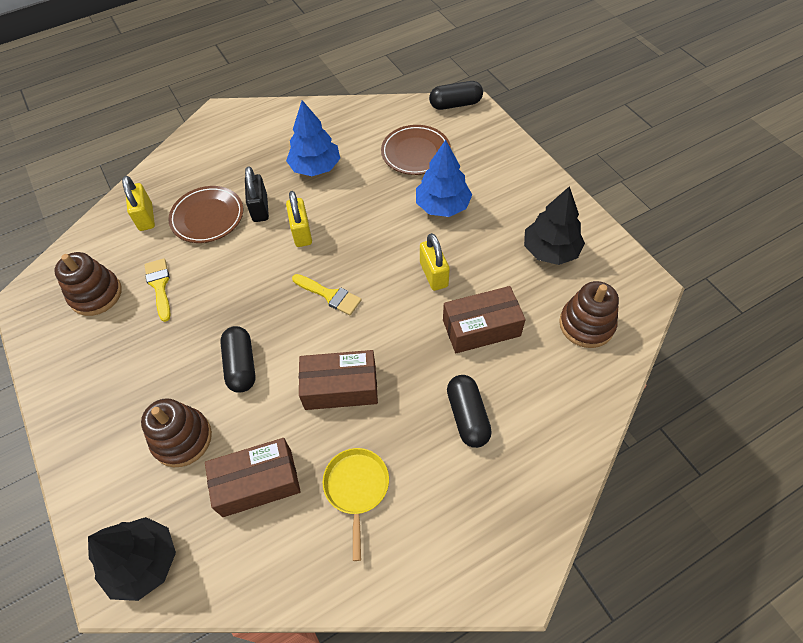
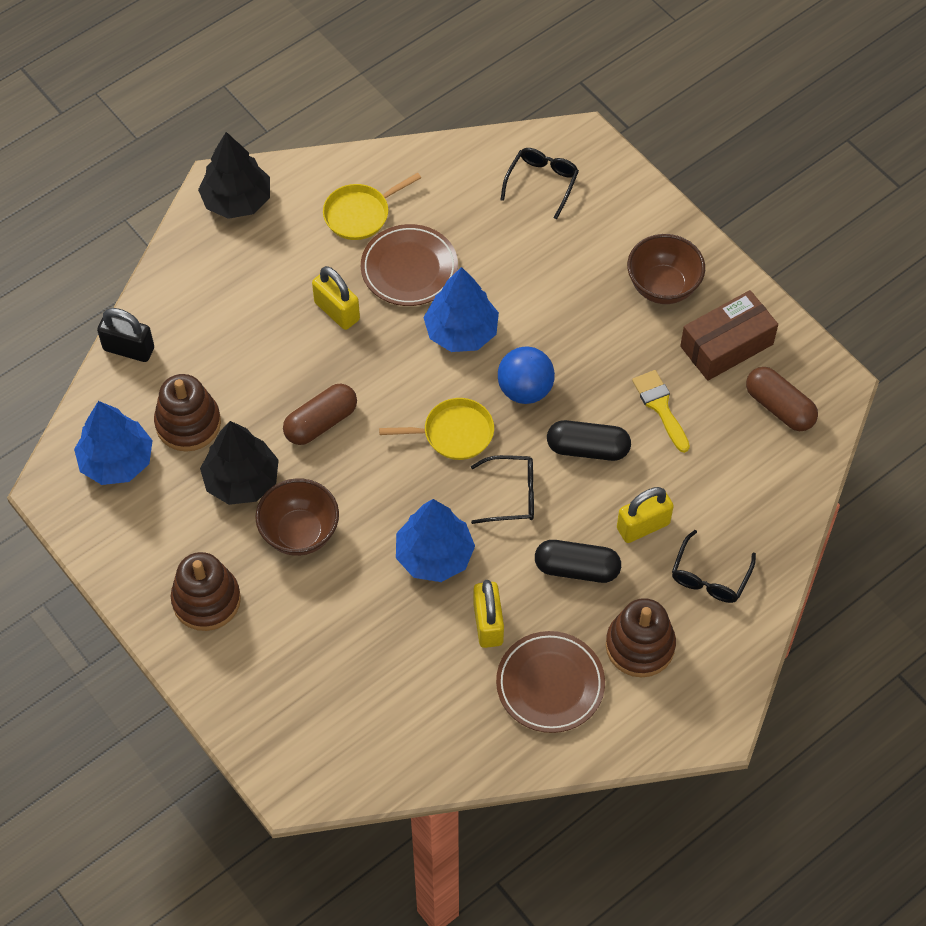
black capsule: 3 -> 2
black glasses: 0 -> 3
blue ball: 0 -> 1
blue tree: 2 -> 3
brown bowl: 0 -> 2
brown box: 3 -> 1
brown capsule: 0 -> 2
yellow brush: 2 -> 1
yellow pan: 1 -> 2

